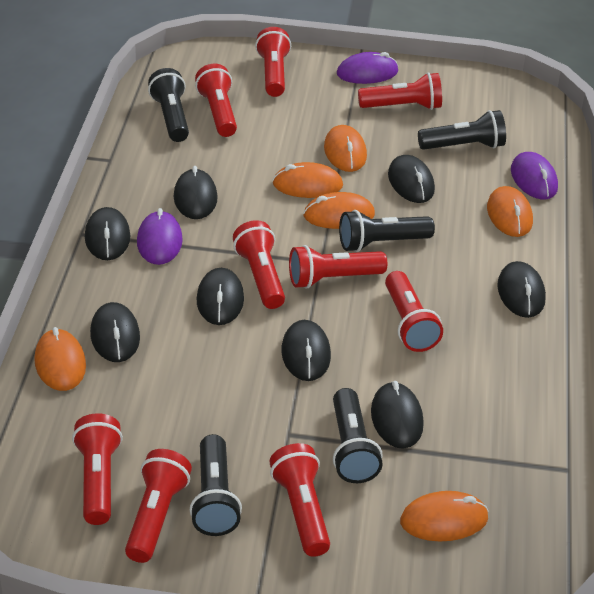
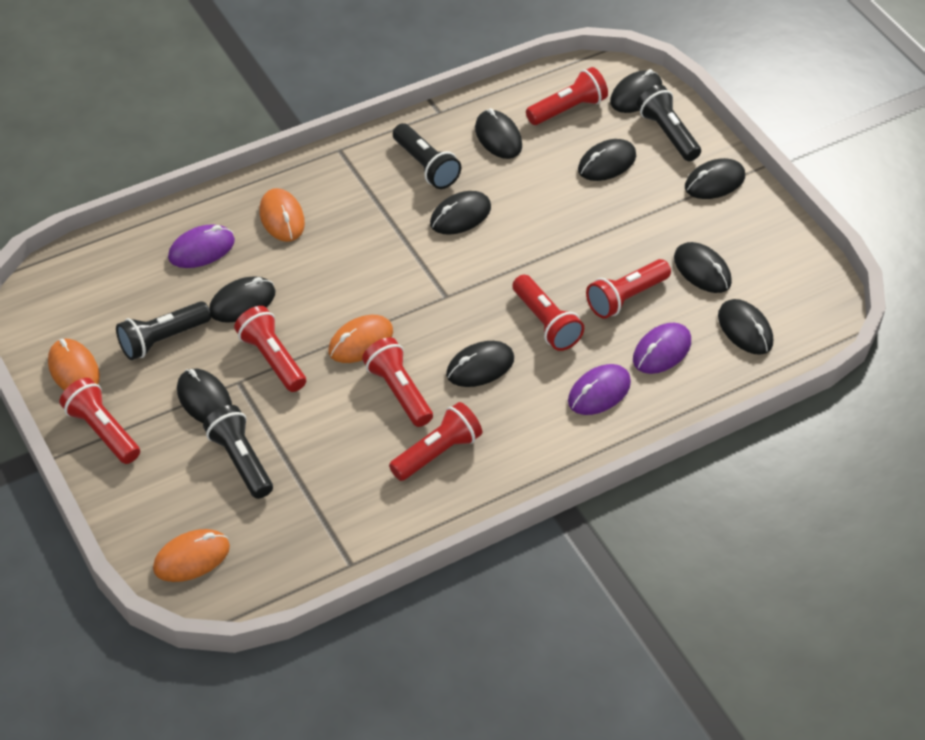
black flashlight: 5 -> 4
black mouse: 8 -> 10
orange mouse: 6 -> 4
red flashlight: 9 -> 7

